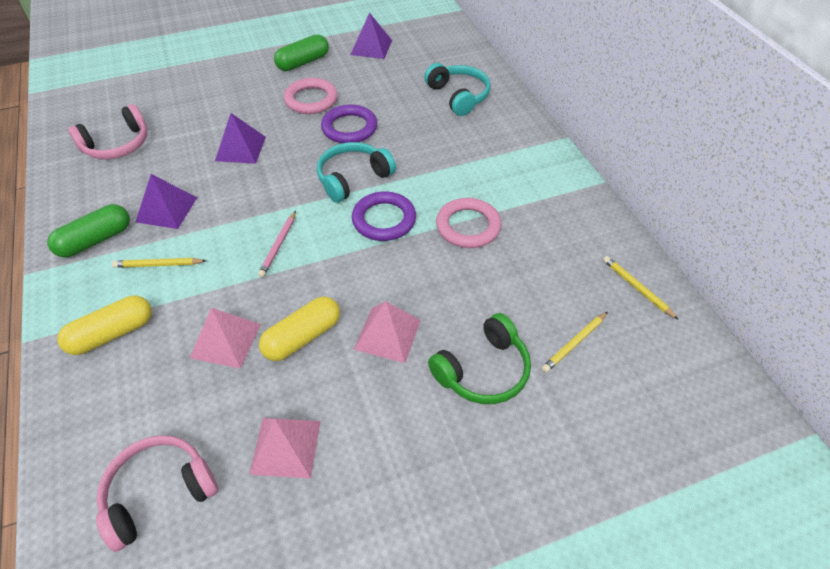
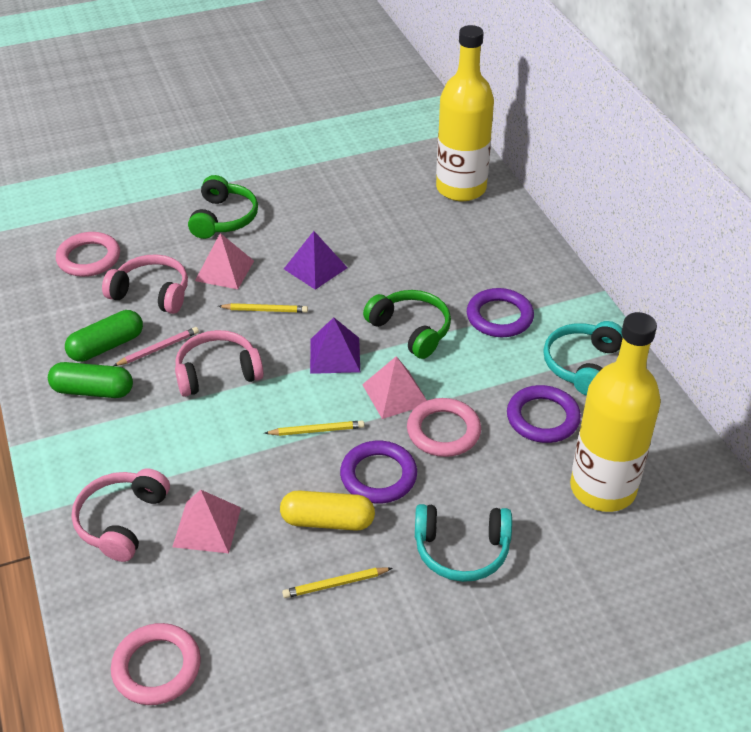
green headphones: 1 -> 2
pink headphones: 2 -> 3
pink ring: 2 -> 3
purple pyramid: 3 -> 2
purple ring: 2 -> 3
yellow bottle: 0 -> 2
yellow capsule: 2 -> 1

